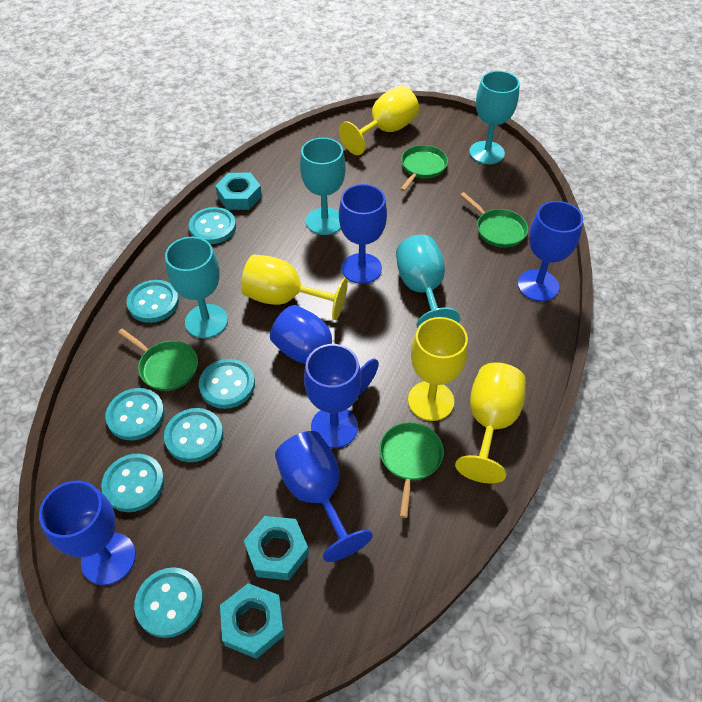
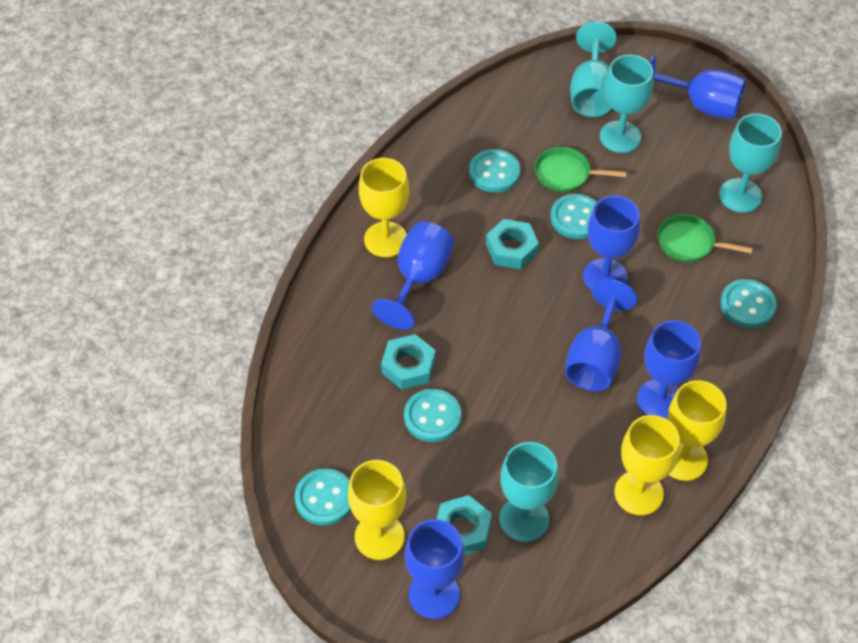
green pan: 4 -> 2
turquoise button: 7 -> 5

